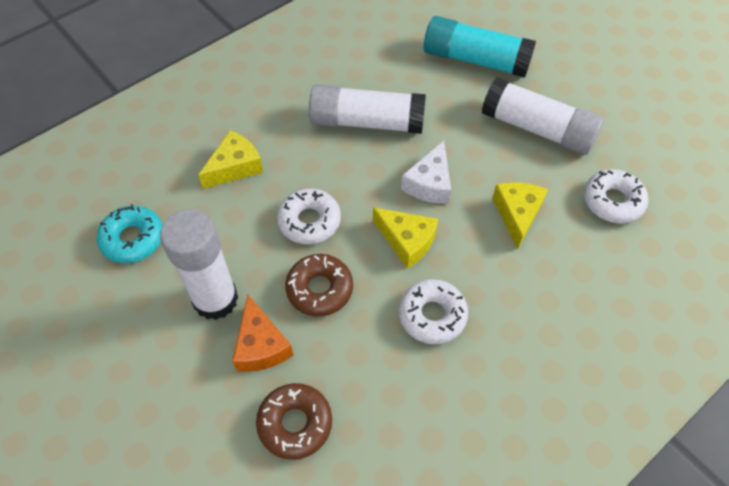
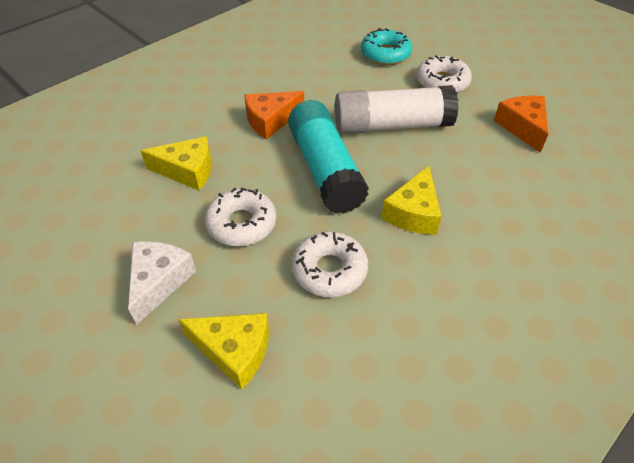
brown donut: 2 -> 0
orange cheese: 1 -> 2
white glue stick: 3 -> 1

